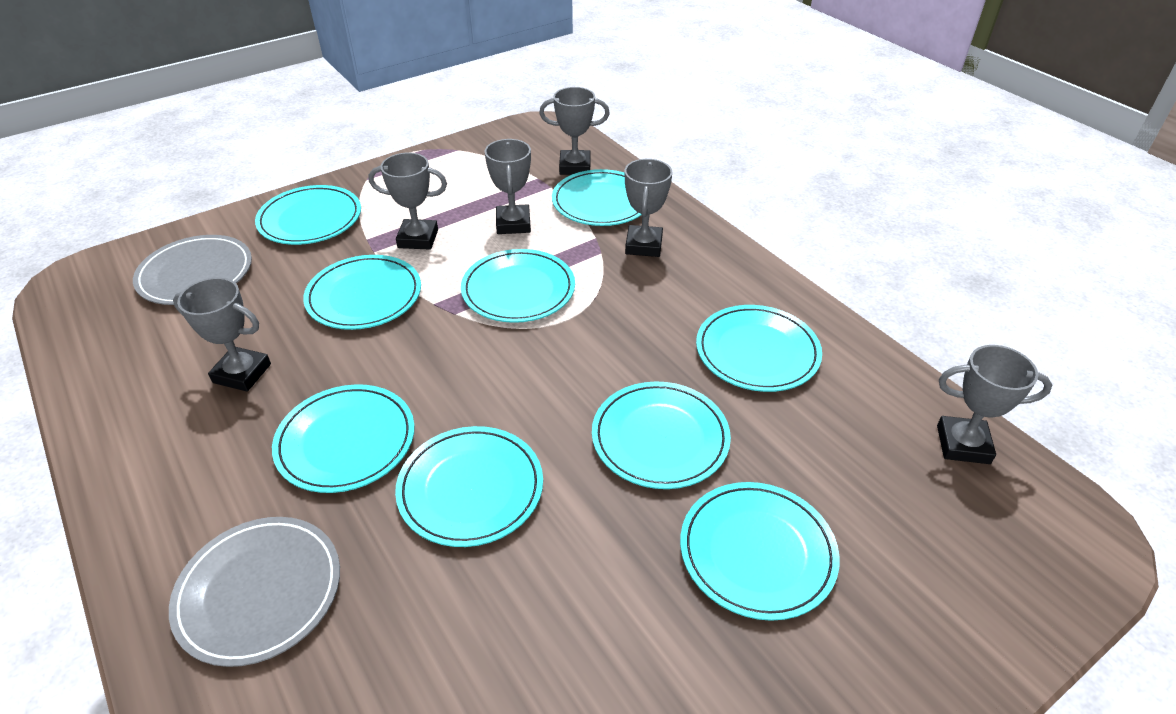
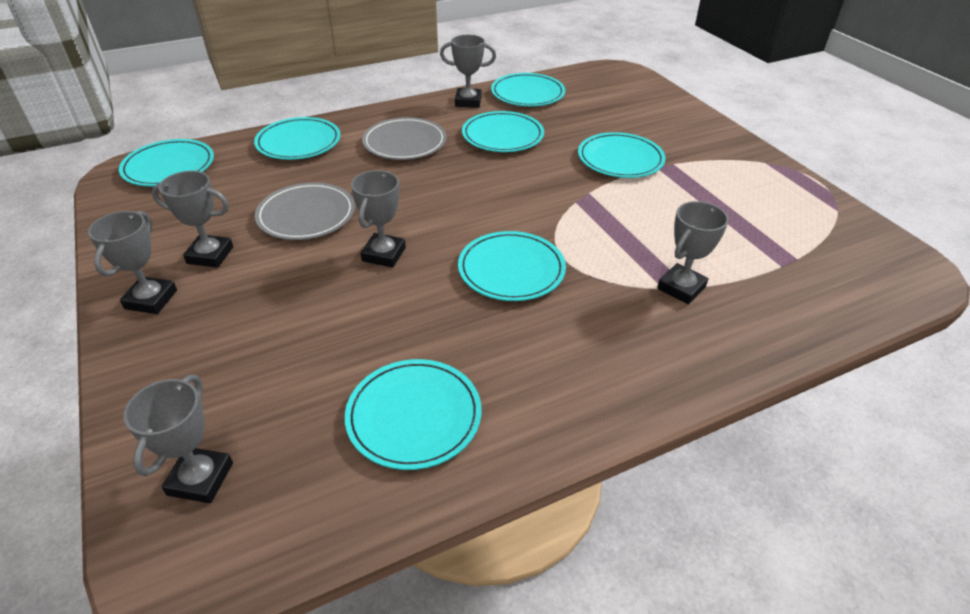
turquoise plate: 9 -> 7

